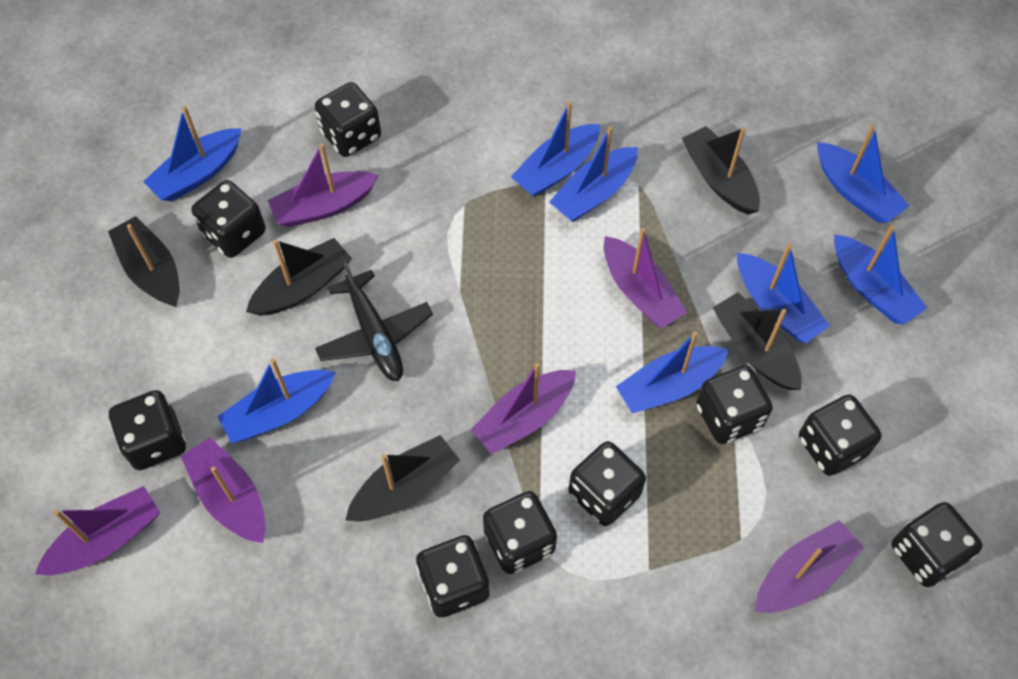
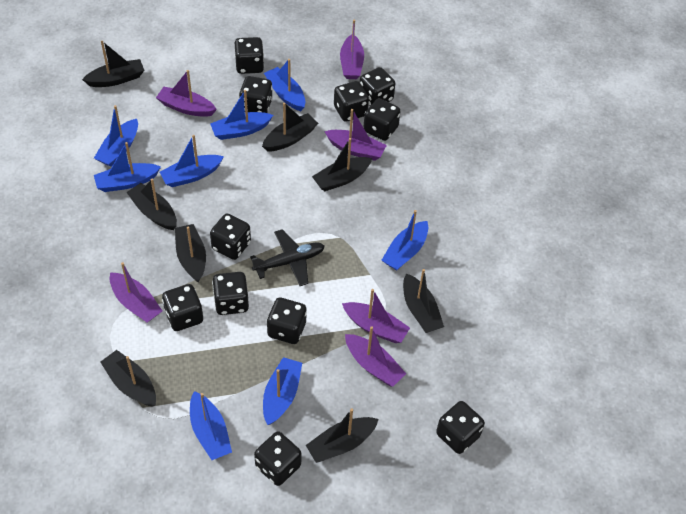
black boat: 5 -> 8
black dice: 9 -> 11

